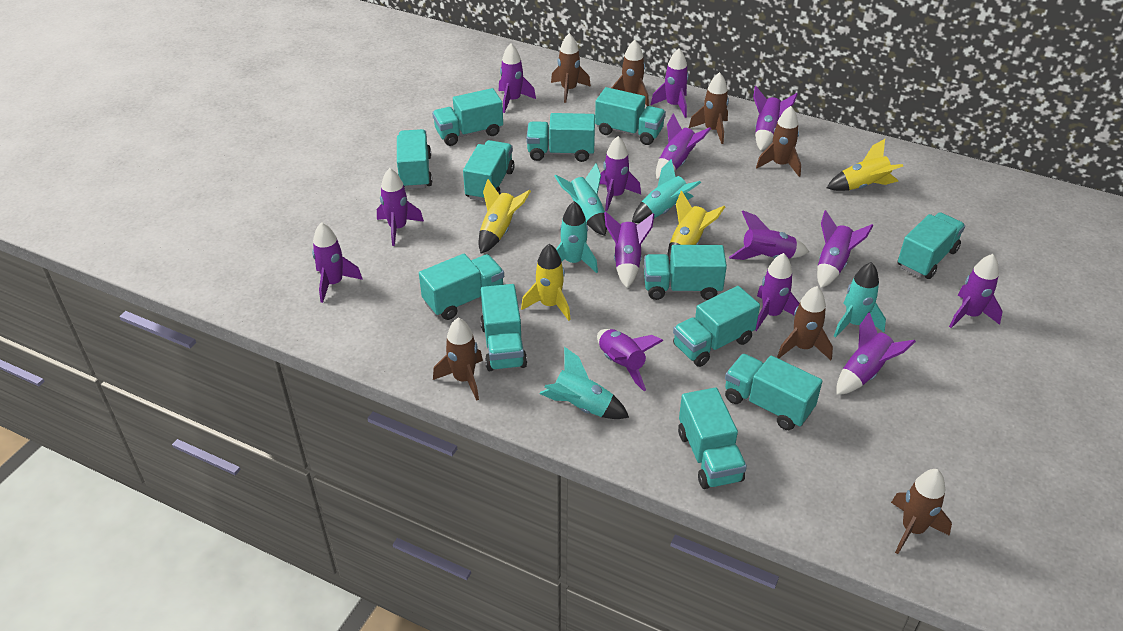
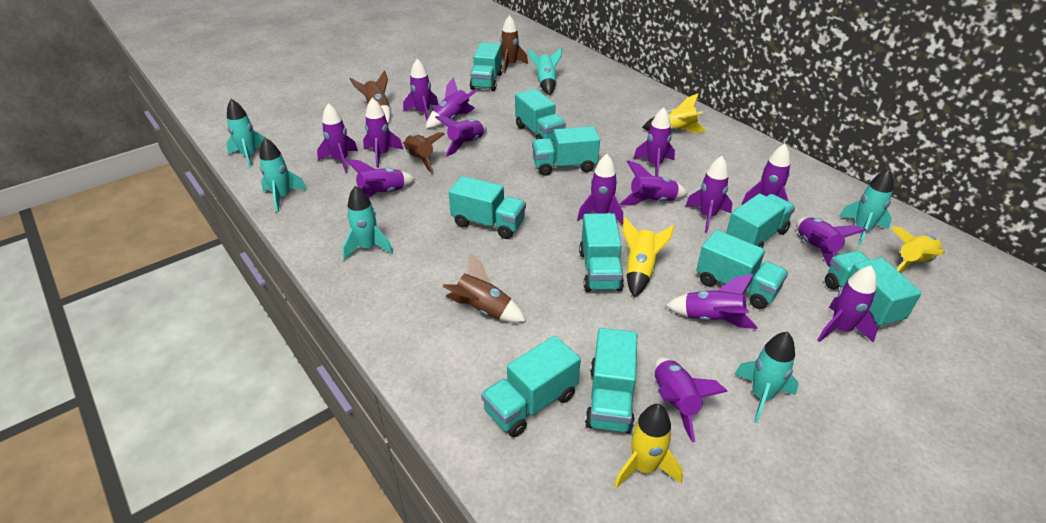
brown rocket: 7 -> 4
purple rocket: 14 -> 15
turquoise rocket: 5 -> 6
turquoise truck: 12 -> 10

